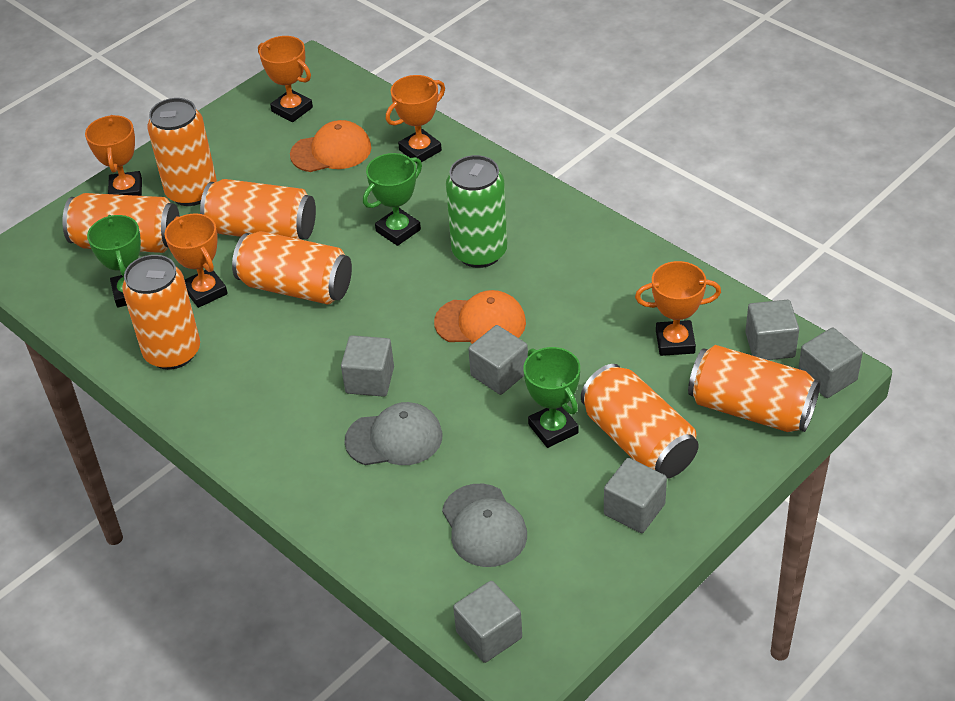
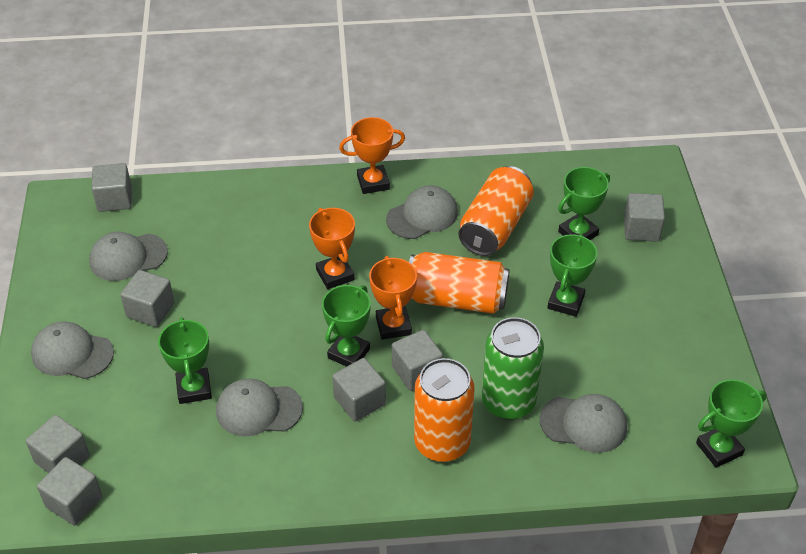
green trophy: 3 -> 5
grey cap: 2 -> 5
grey cube: 6 -> 7
orange can: 7 -> 3
orange cap: 2 -> 0
orange trophy: 5 -> 3

